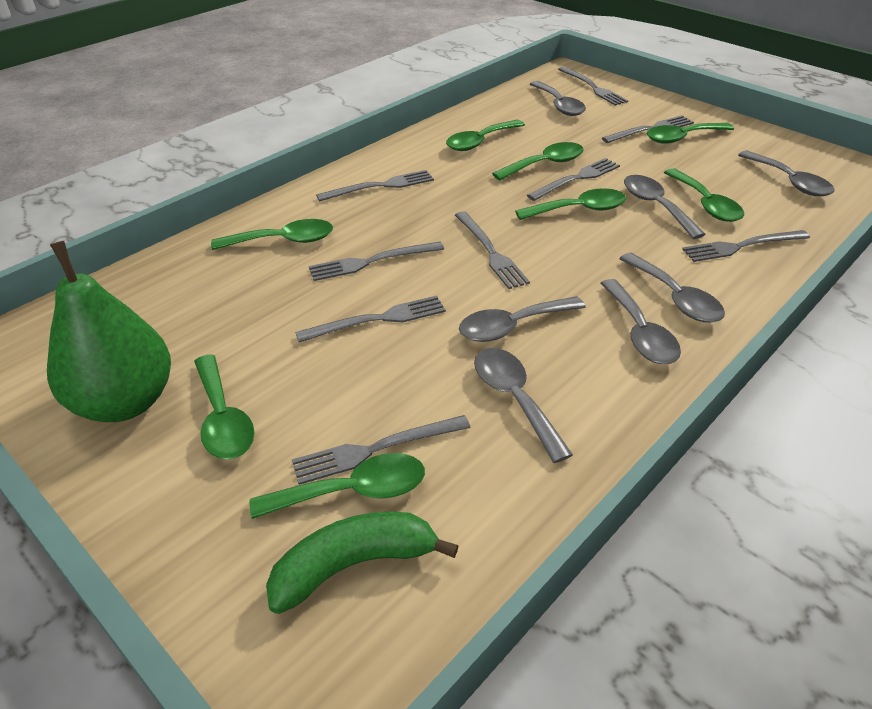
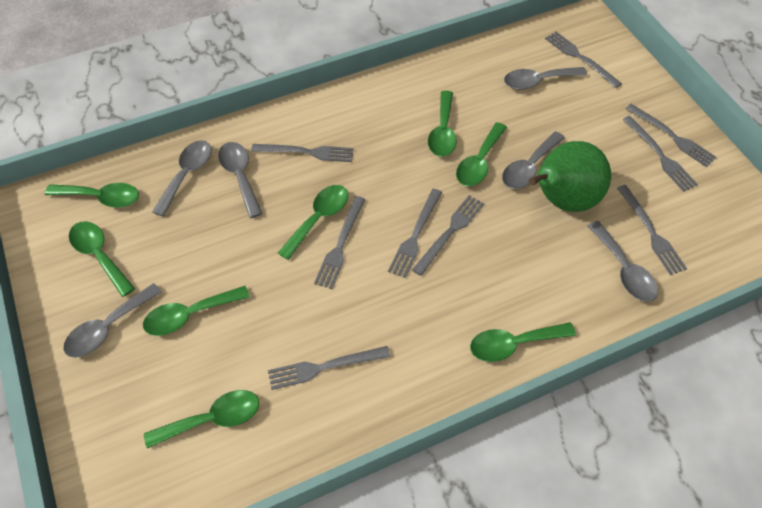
green banana: 1 -> 0
grey spoon: 7 -> 6

